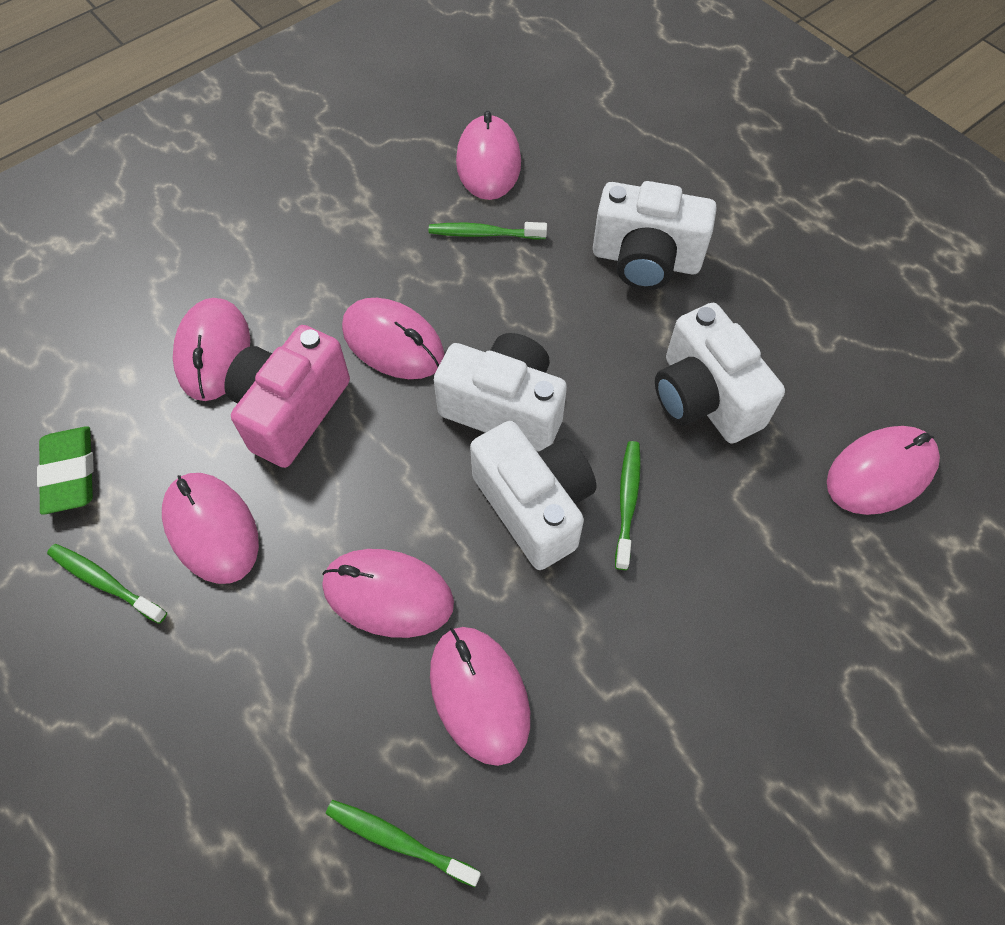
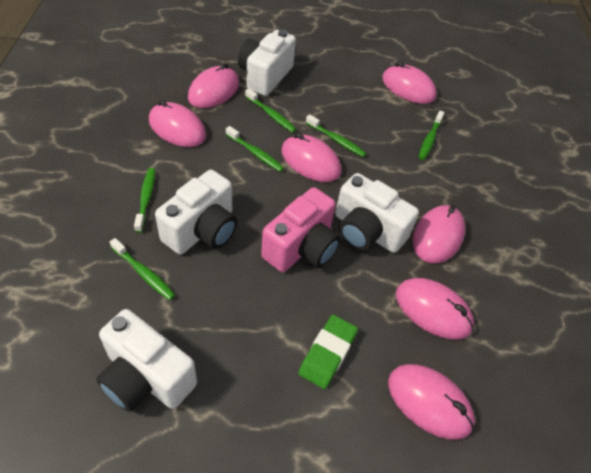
green toothbrush: 4 -> 6

